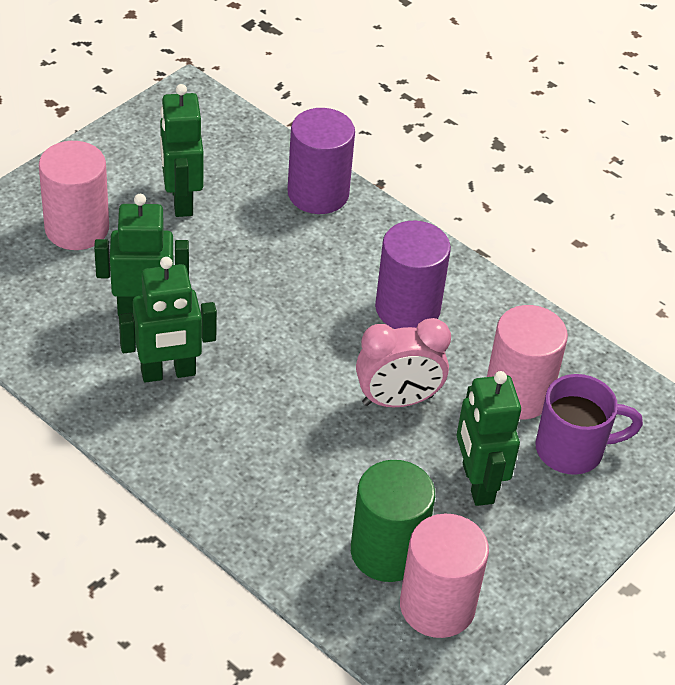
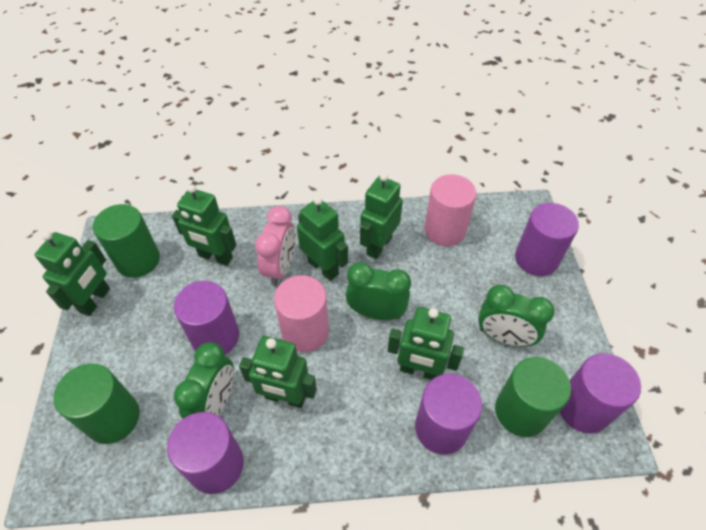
green clock: 0 -> 3
green cylinder: 1 -> 3
green robot: 4 -> 6
pink cylinder: 3 -> 2
purple cylinder: 2 -> 5
purple mug: 1 -> 0

